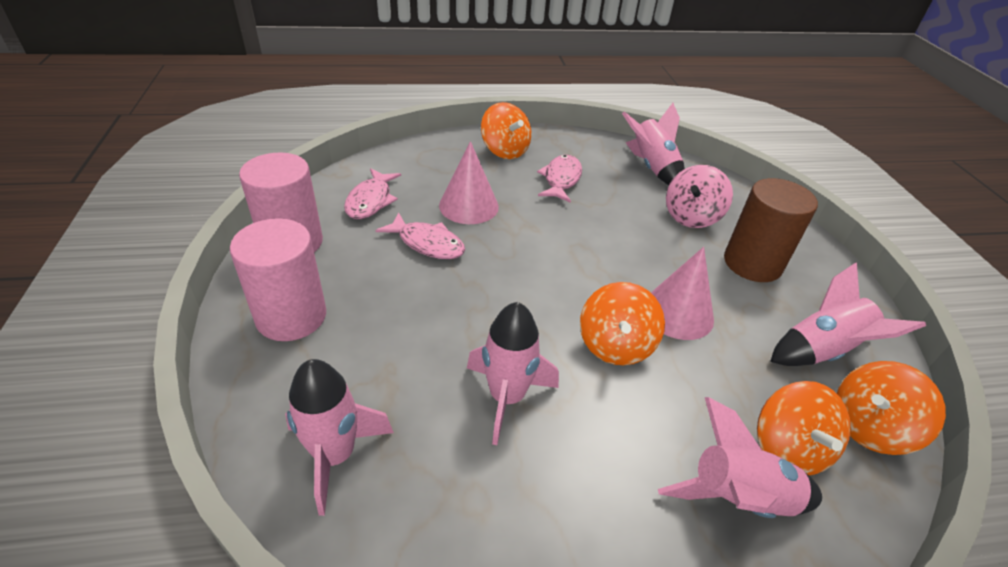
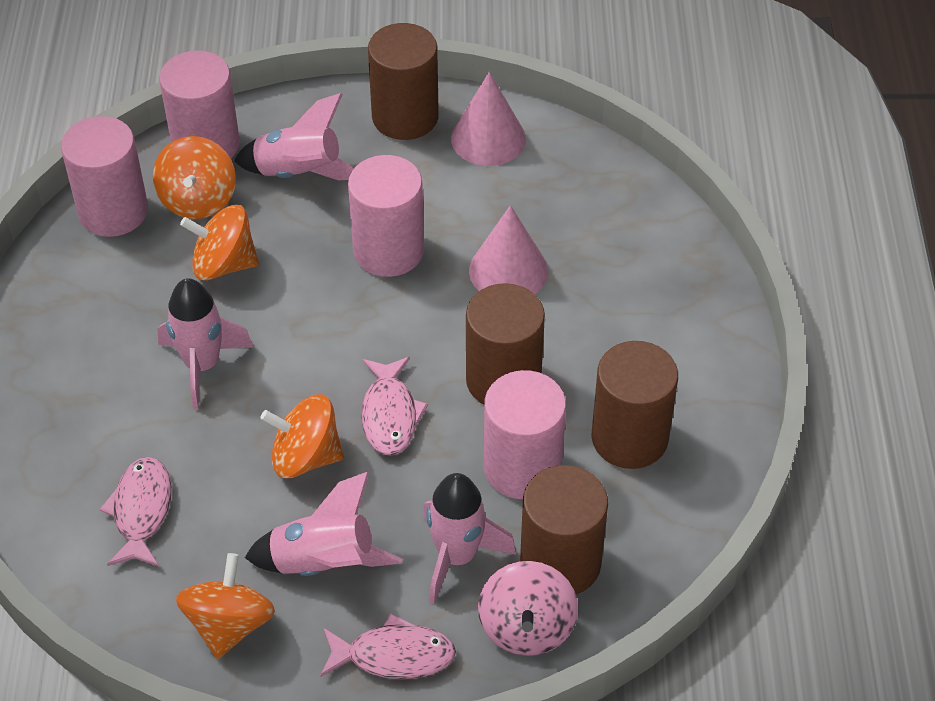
brown cylinder: 1 -> 4
pink cylinder: 2 -> 4
pink rocket: 5 -> 4

